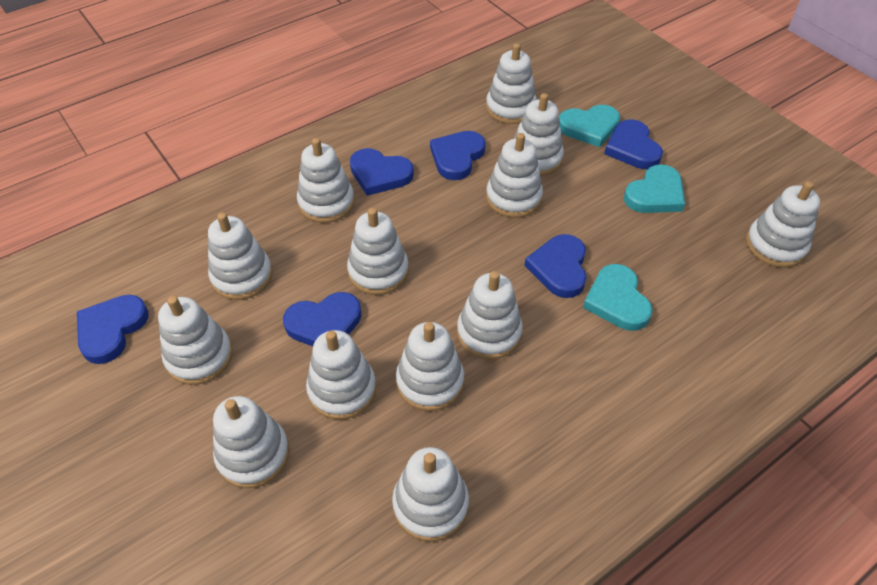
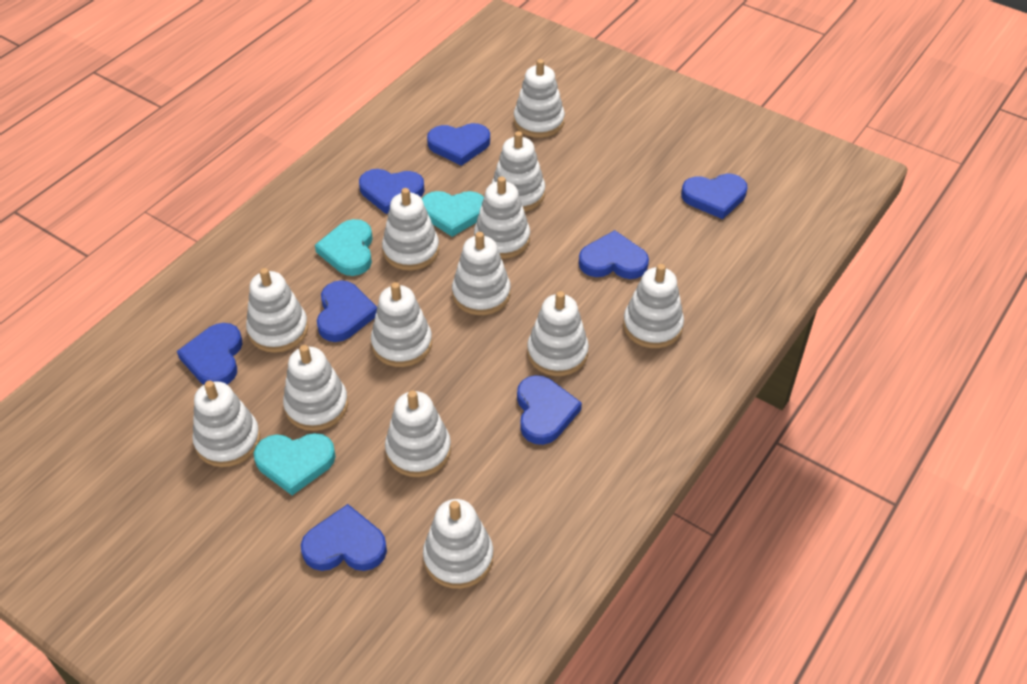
blue heart: 6 -> 8

